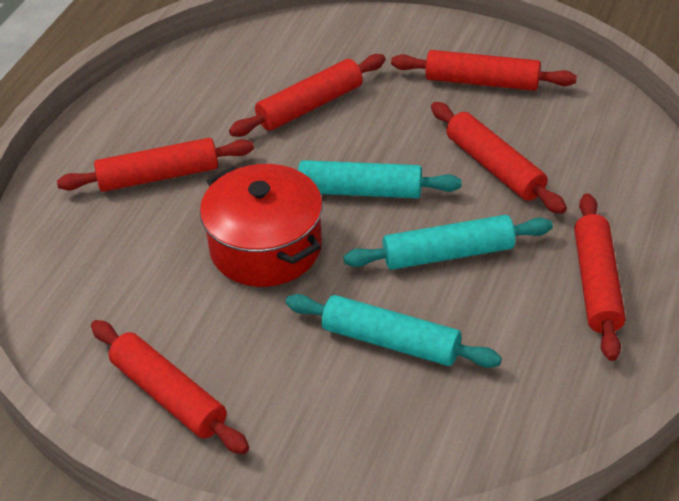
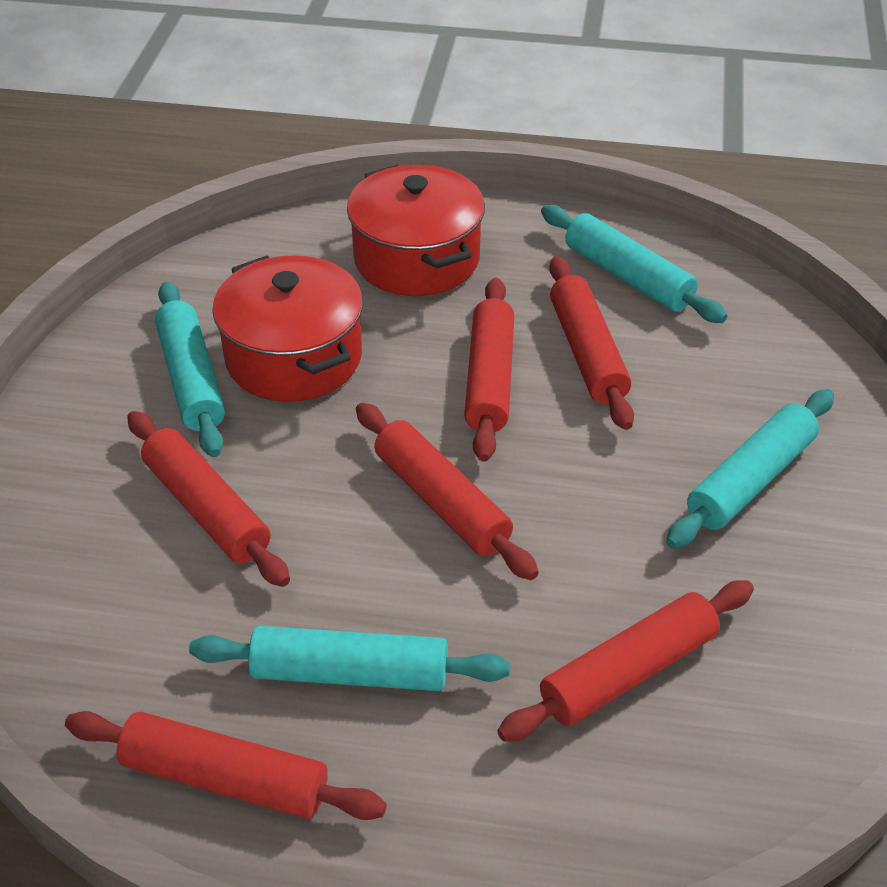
red pot: 1 -> 2
turquoise rolling pin: 3 -> 4

